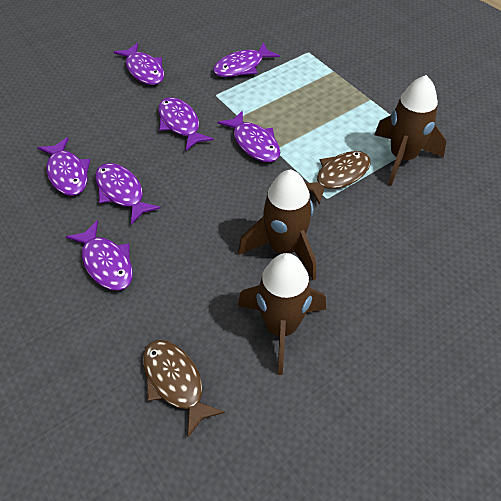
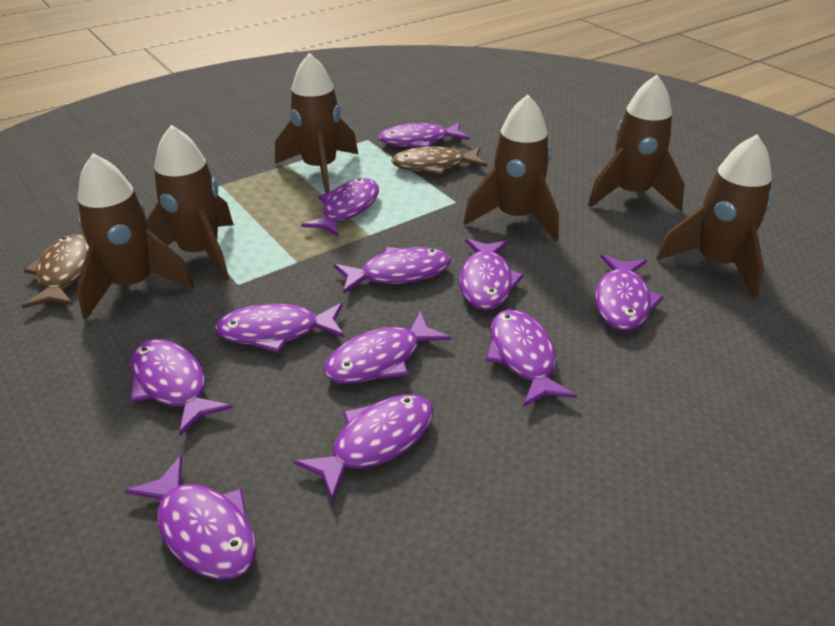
brown rocket: 3 -> 6
purple fish: 7 -> 11

